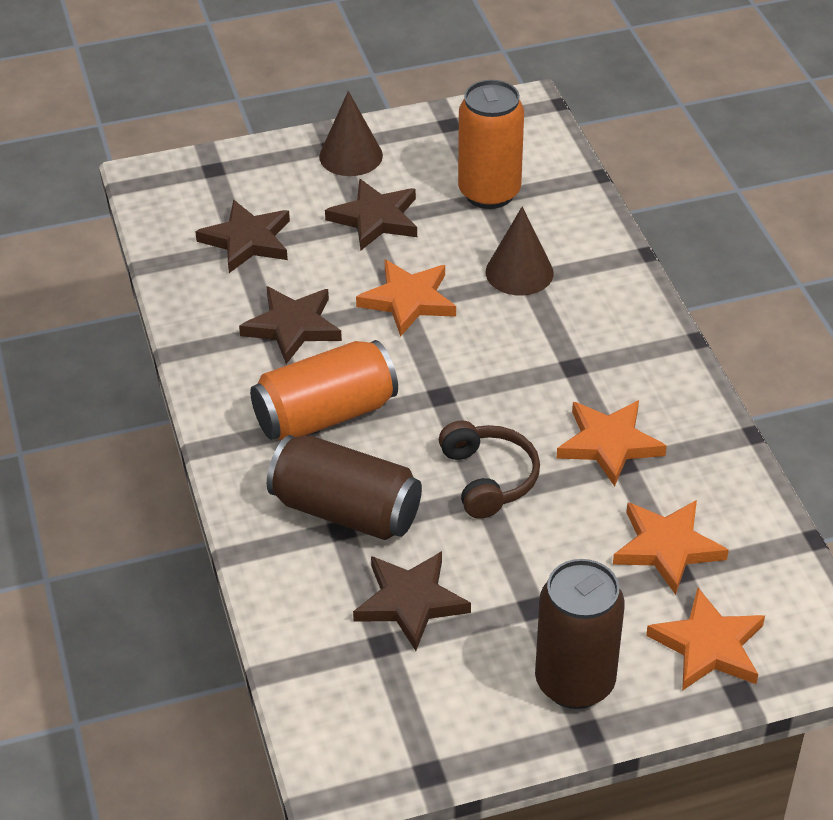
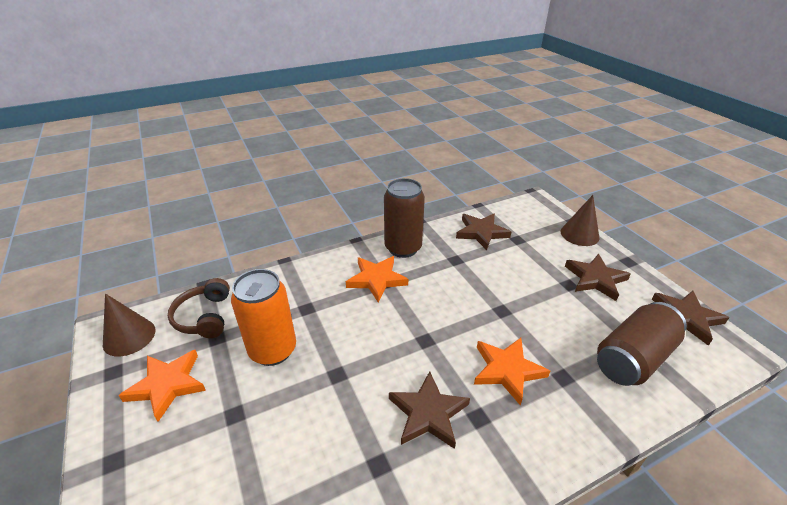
orange can: 2 -> 1
orange star: 4 -> 3

